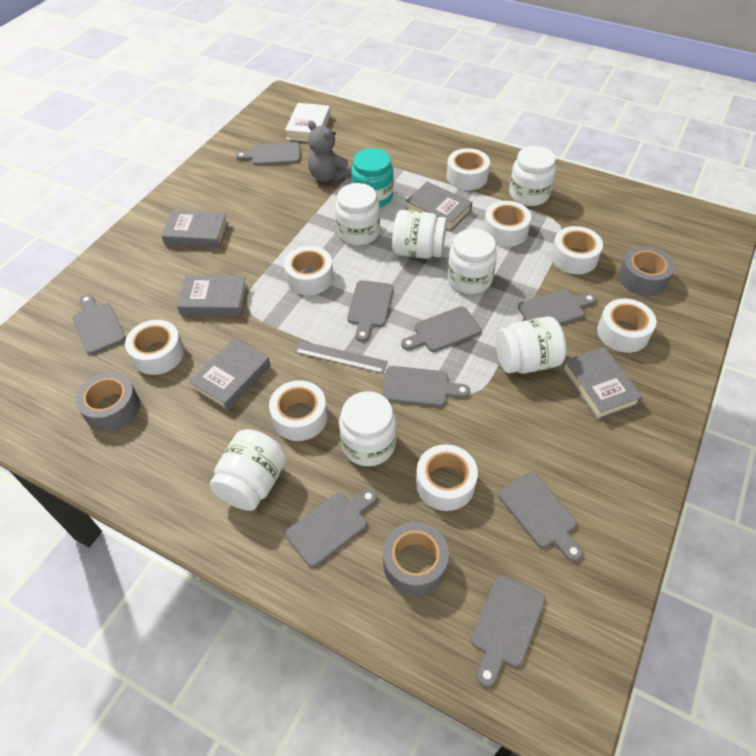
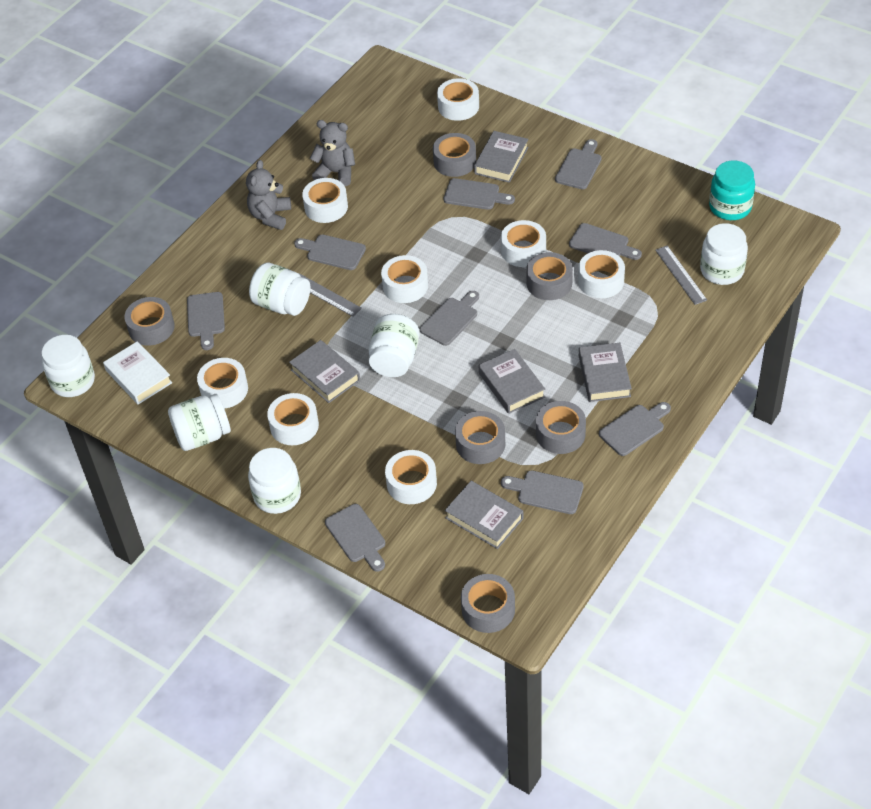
grey ruler: 1 -> 2
grey tape: 3 -> 6
grey teddy bear: 1 -> 2
white jar: 7 -> 6

